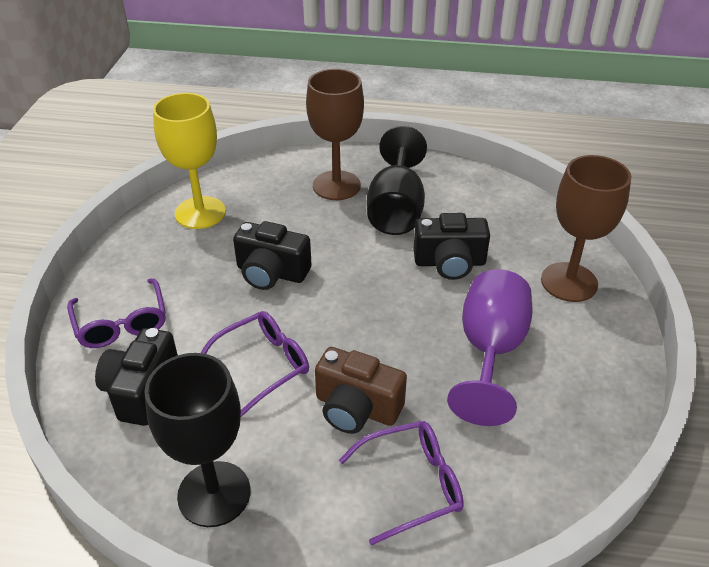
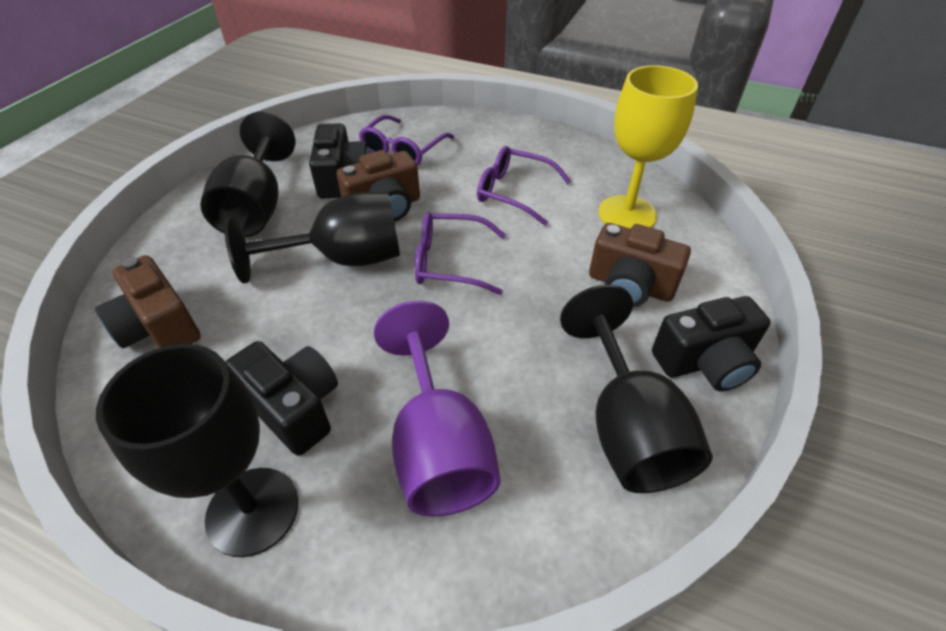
black goblet: 2 -> 4
brown camera: 1 -> 3
brown goblet: 2 -> 0

